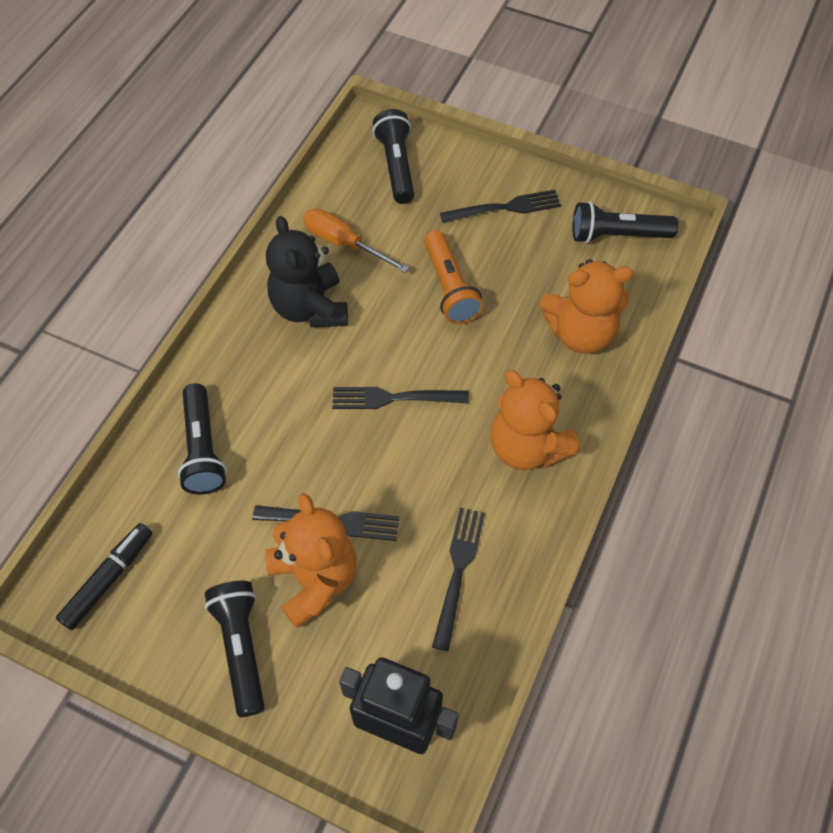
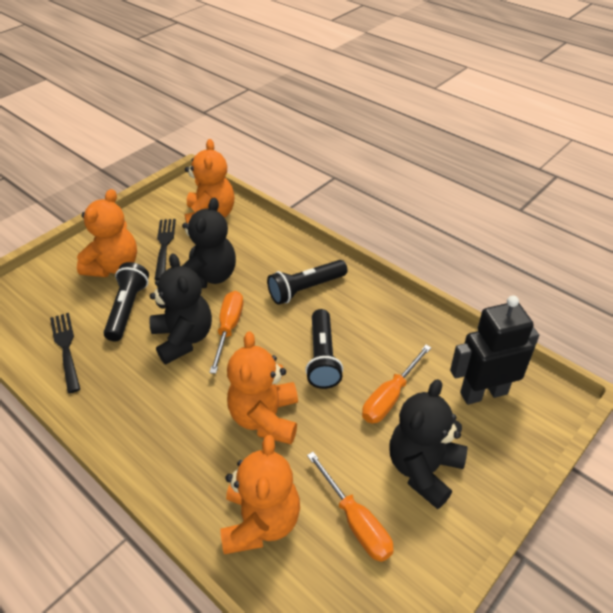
black flashlight: 4 -> 3
black fork: 4 -> 2
black marker: 1 -> 0
black teddy bear: 1 -> 3
orange flashlight: 1 -> 0
orange screwdriver: 1 -> 3
orange teddy bear: 3 -> 4

